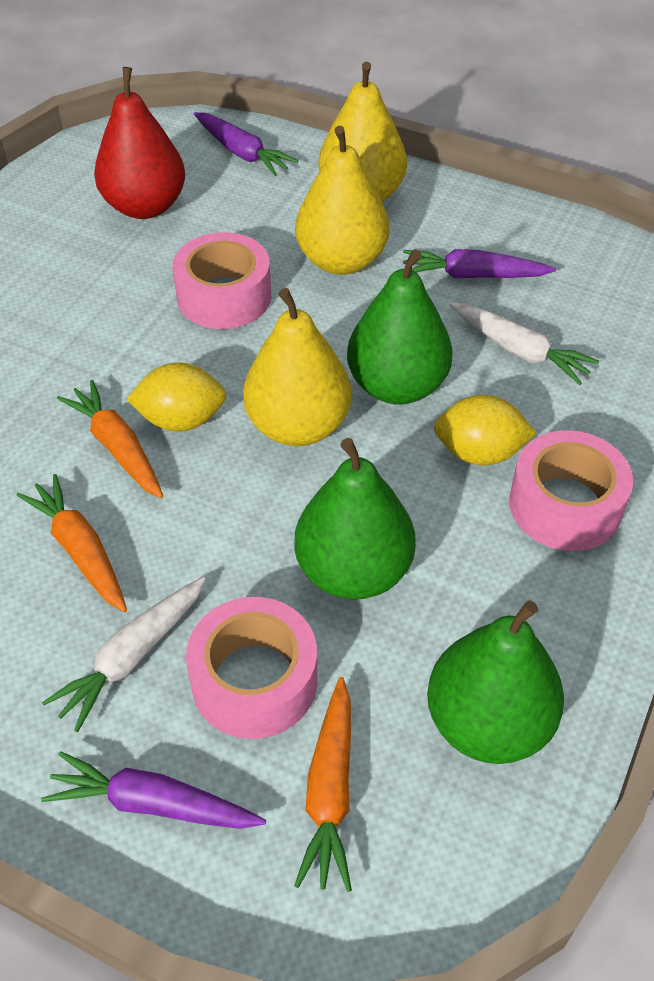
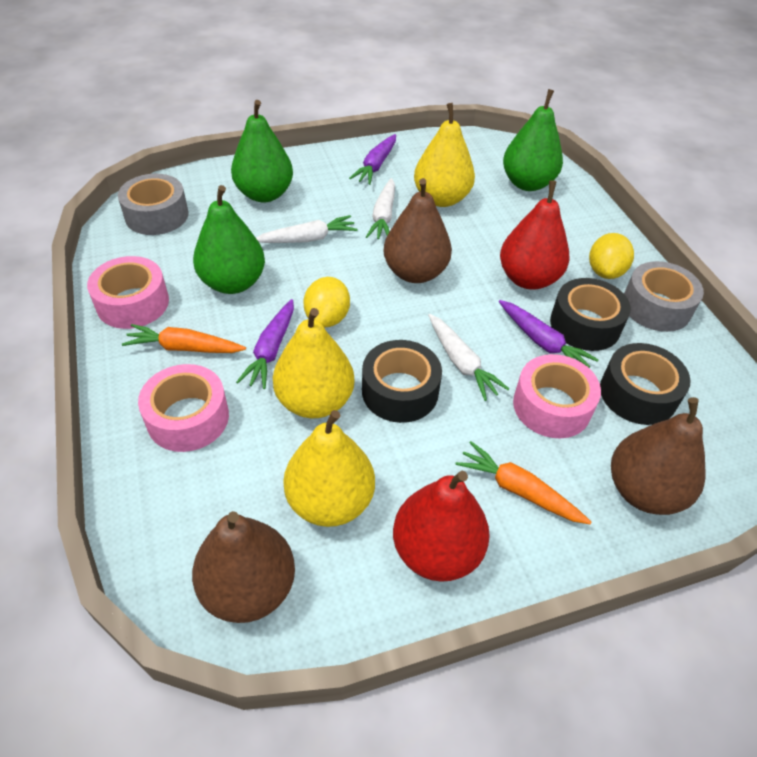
black tape: 0 -> 3
brown pear: 0 -> 3
grey tape: 0 -> 2
orange carrot: 3 -> 2
red pear: 1 -> 2
white carrot: 2 -> 3

